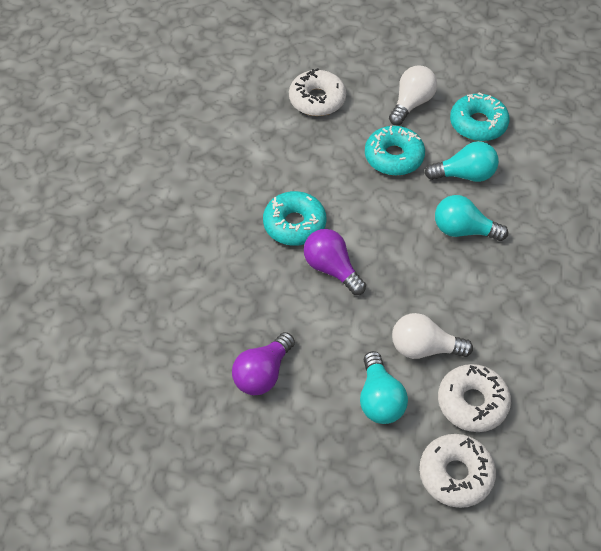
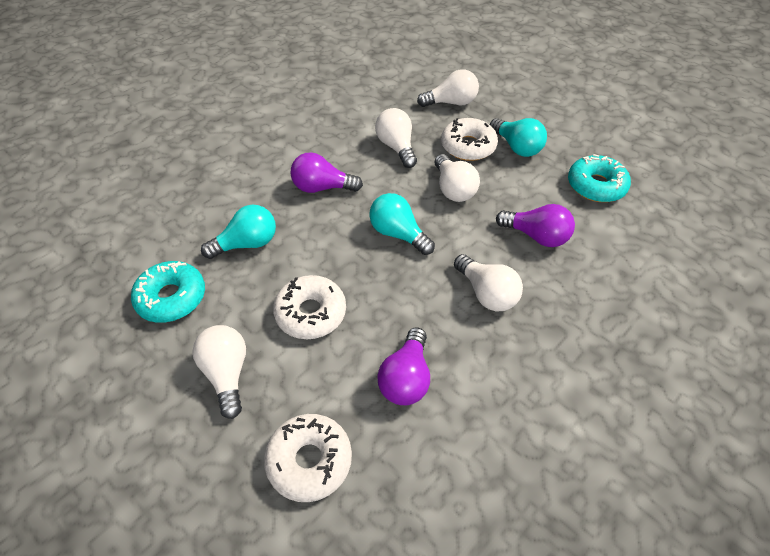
purple light bulb: 2 -> 3
turquoise donut: 3 -> 2
white light bulb: 2 -> 5

